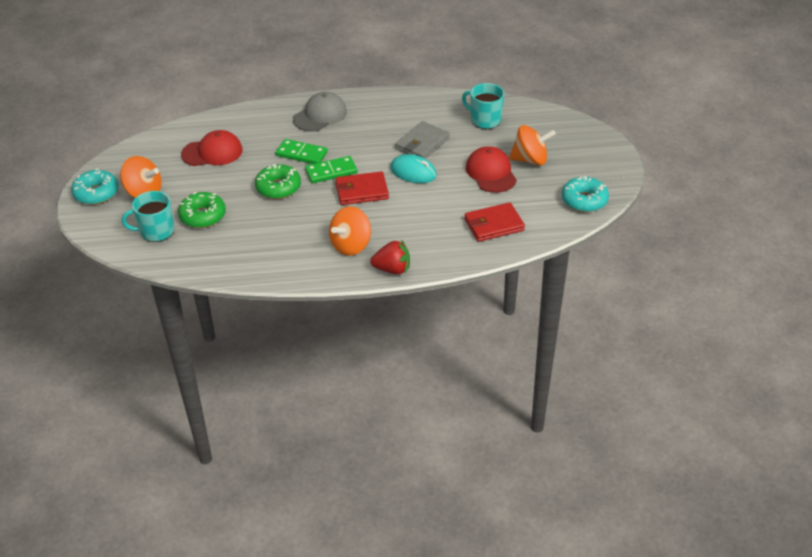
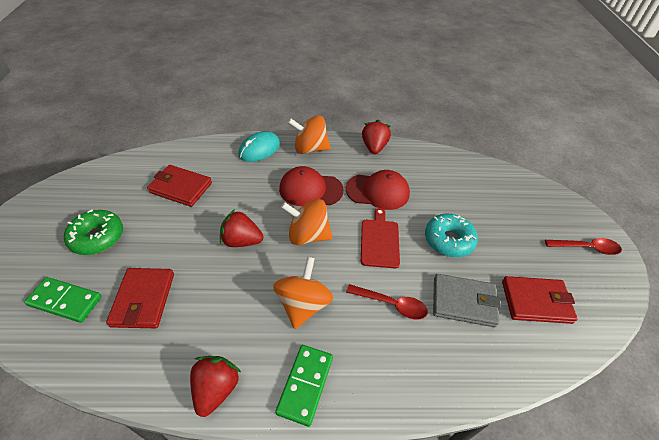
green donut: 2 -> 1
grey cap: 1 -> 0
red cutting board: 0 -> 1
red spoon: 0 -> 2
red strawberry: 1 -> 3
red wallet: 2 -> 3
turquoise donut: 2 -> 1
turquoise mug: 2 -> 0

